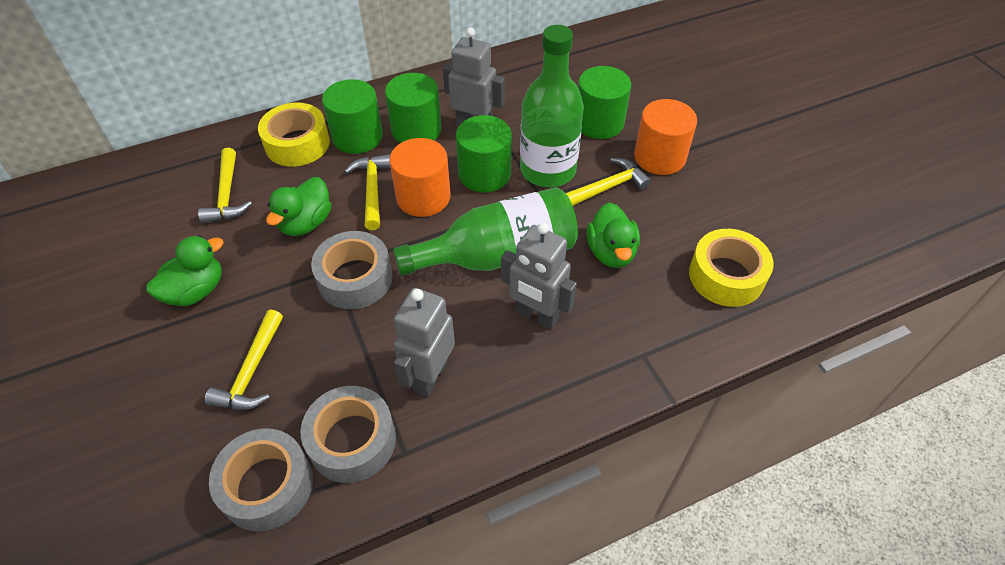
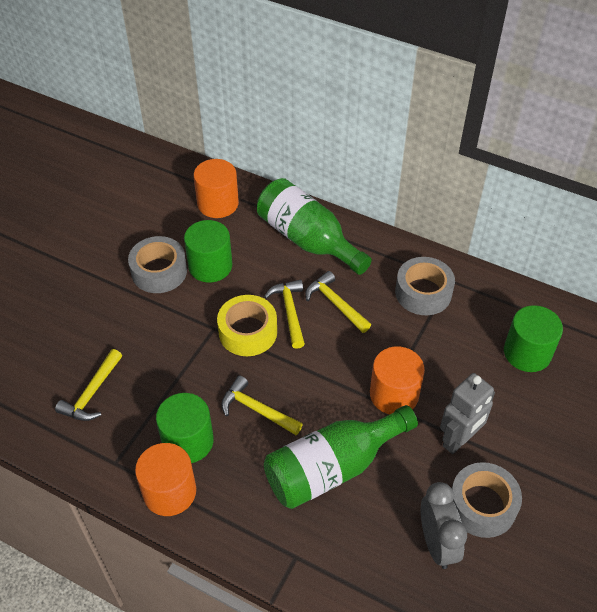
green cylinder: 4 -> 3
green duck: 3 -> 0
grey clock: 0 -> 1
grey robot: 3 -> 1
orange cylinder: 2 -> 3
yellow tape: 2 -> 1

